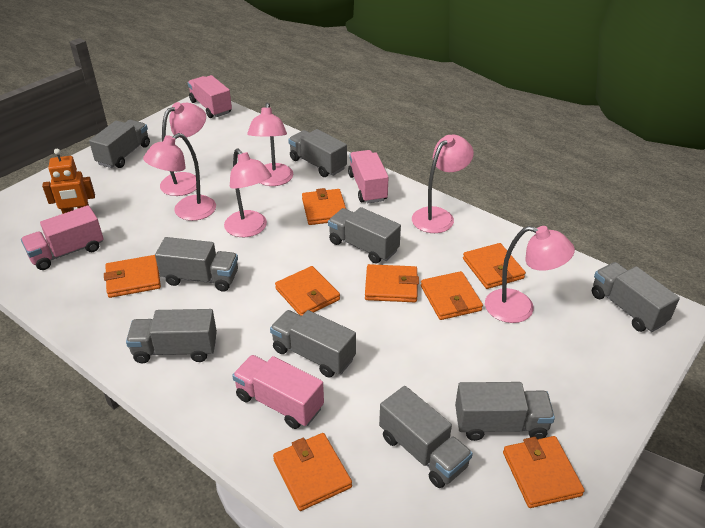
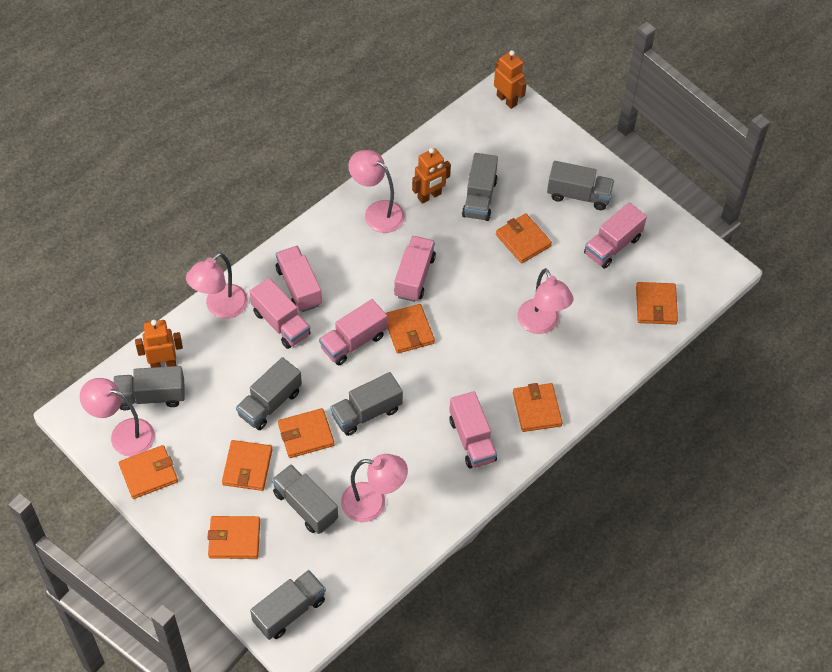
grey truck: 9 -> 7
orange robot: 1 -> 3
pink lamp: 6 -> 5
pink truck: 4 -> 6

